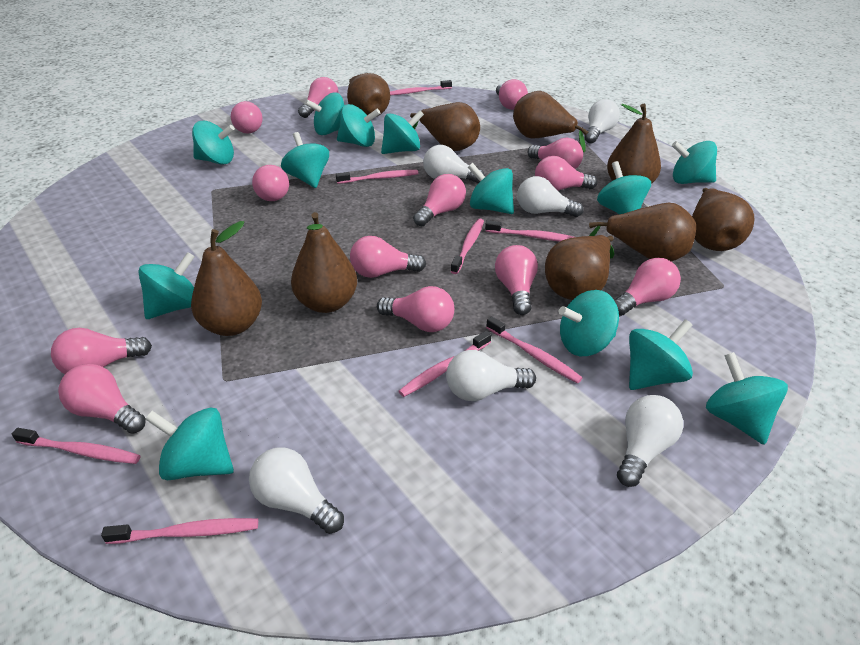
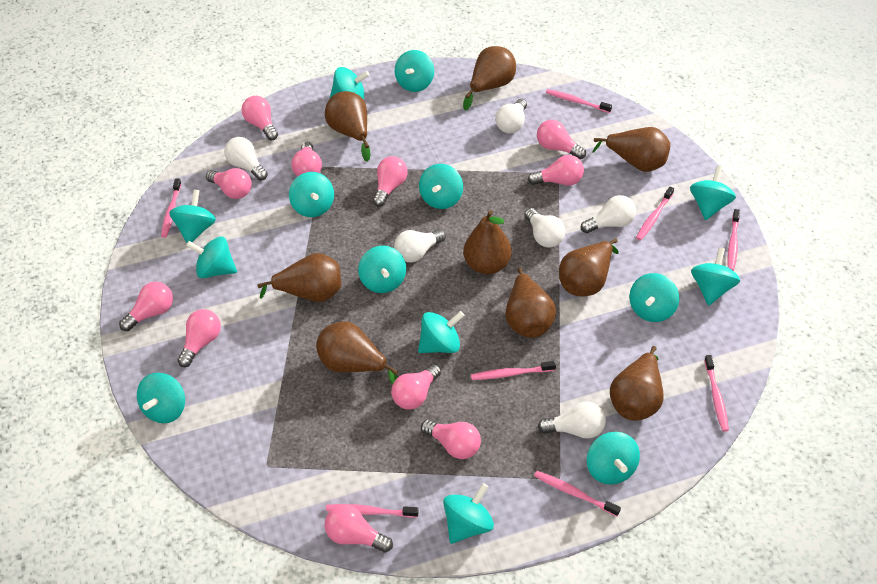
pink light bulb: 13 -> 11
turquoise spinning top: 13 -> 14

